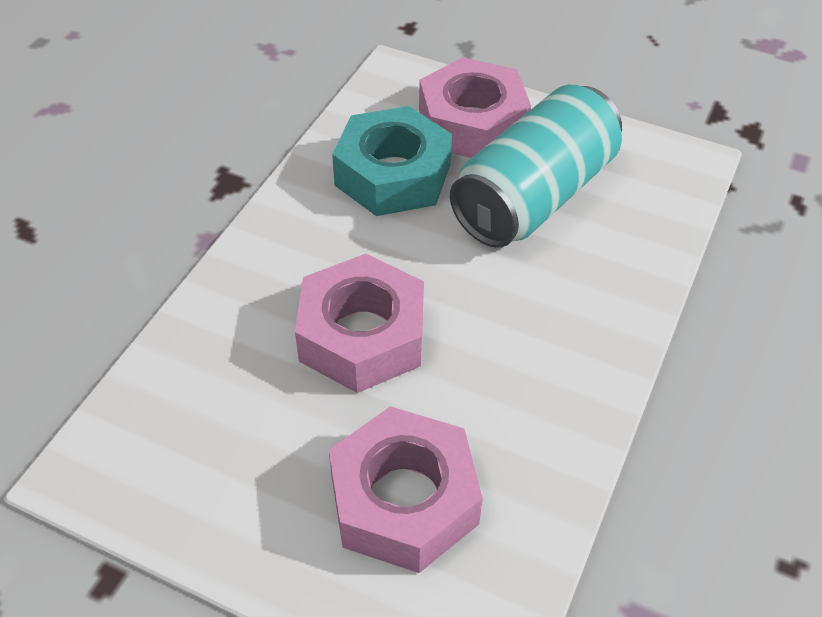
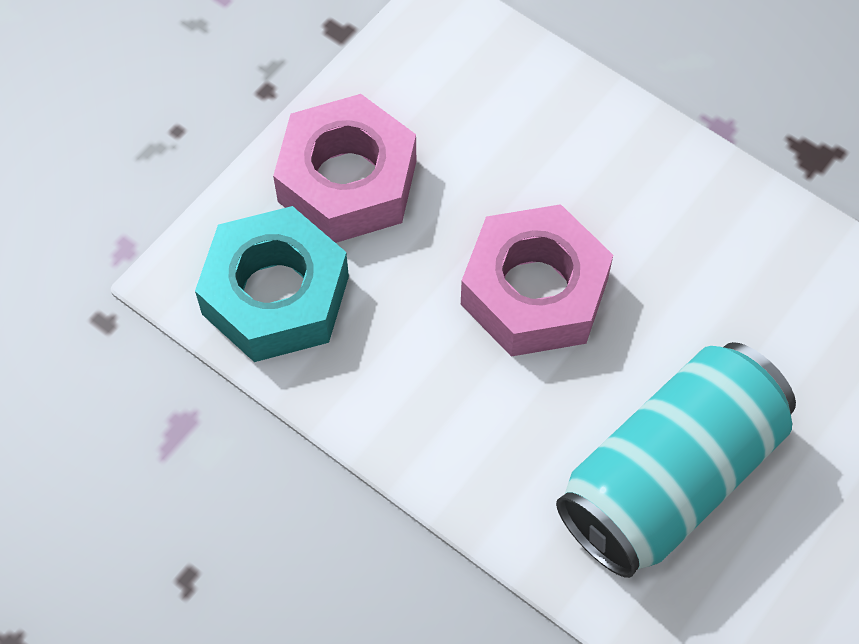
pink nut: 3 -> 2

